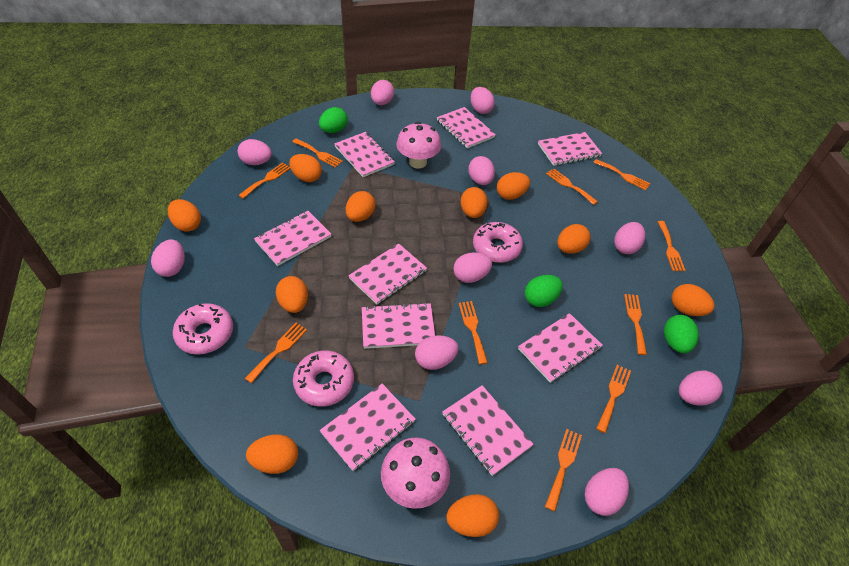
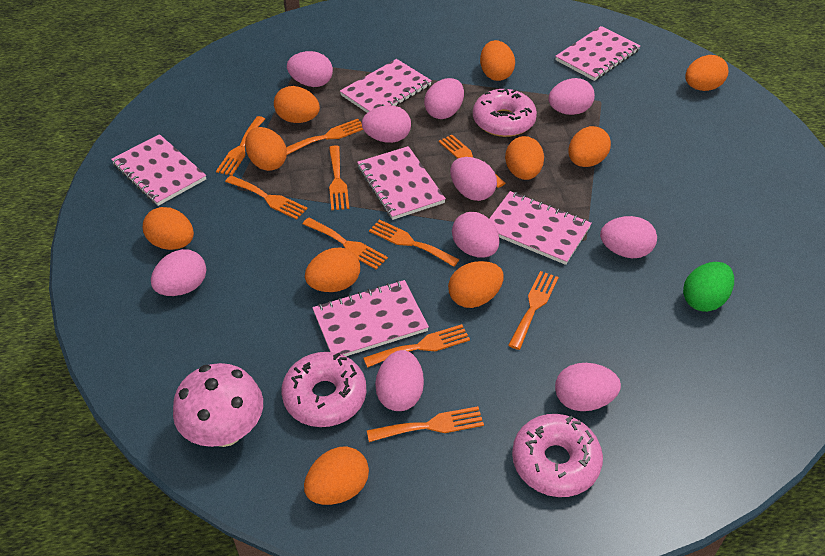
green egg: 3 -> 1
pink mushroom: 2 -> 1
pink notebook: 9 -> 6

